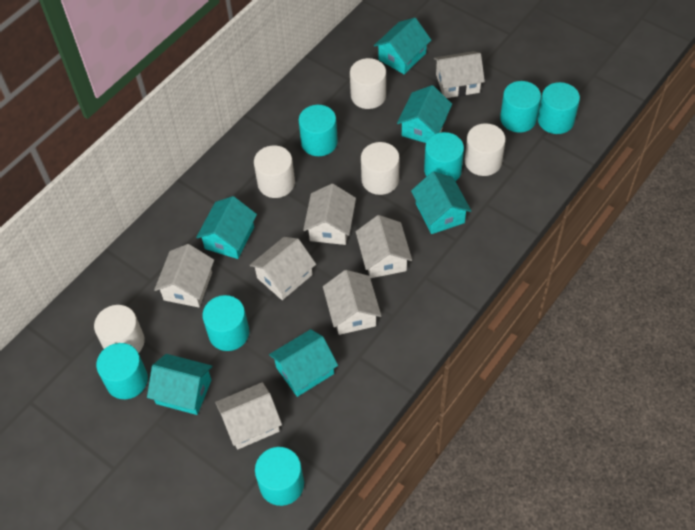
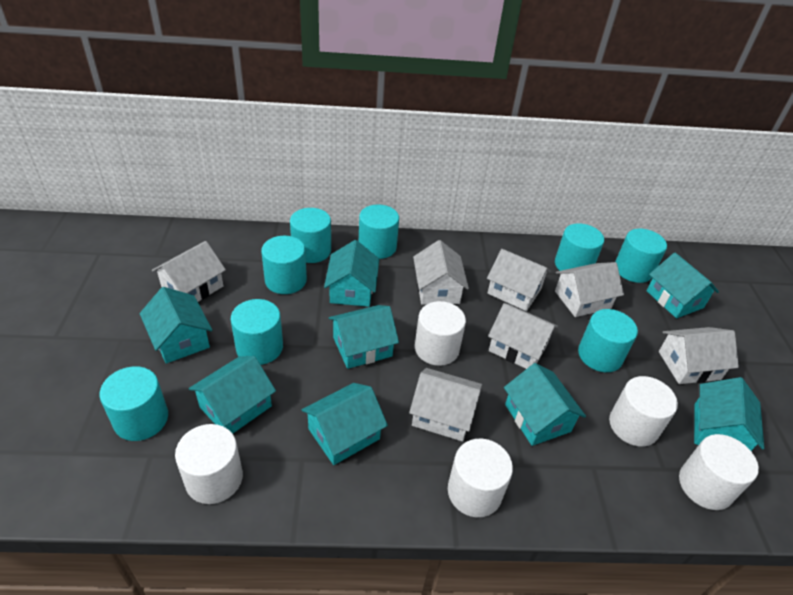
turquoise cylinder: 7 -> 8
turquoise house: 6 -> 8

